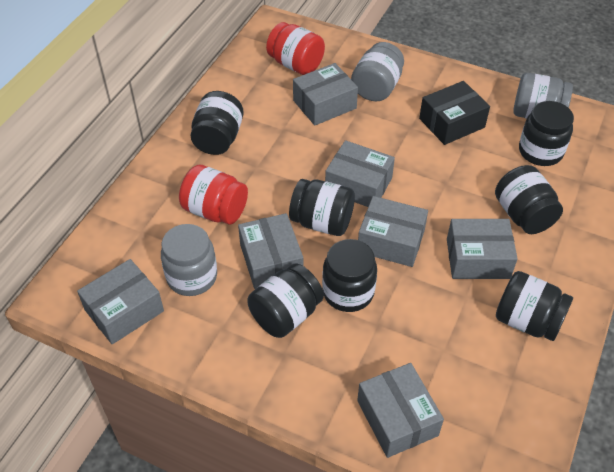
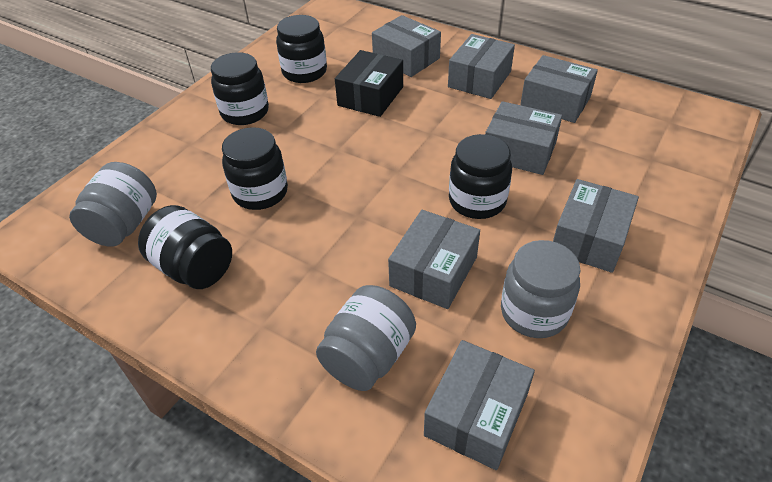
black jar: 7 -> 5
red jar: 2 -> 0

